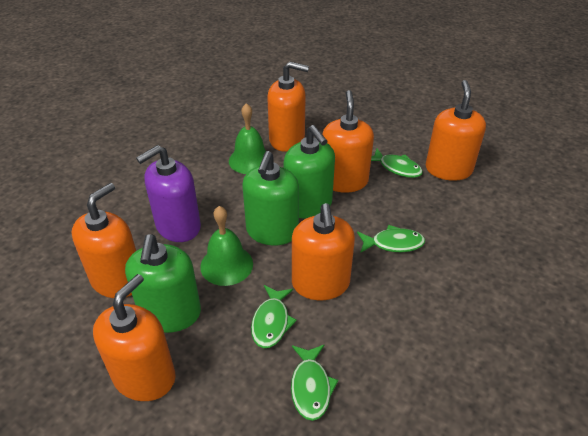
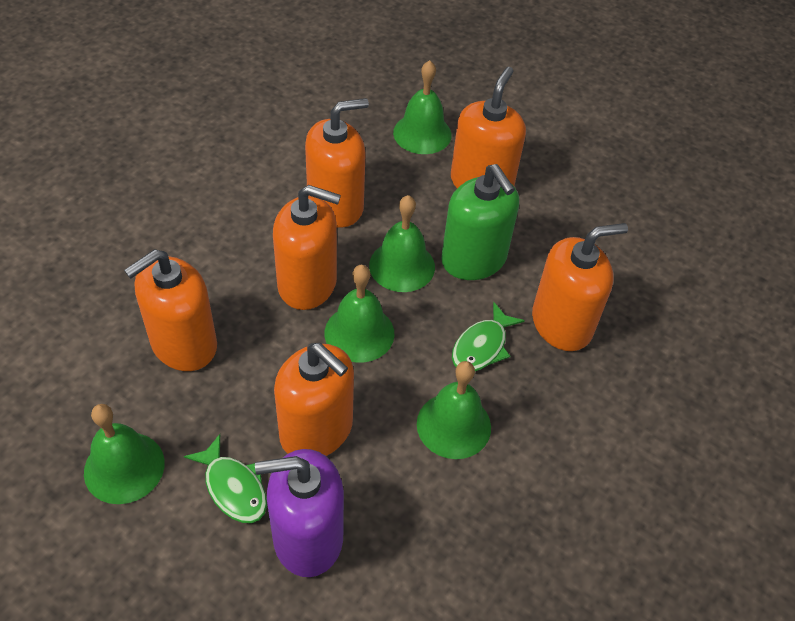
green bell: 2 -> 5
green fish: 4 -> 2
green soap dispenser: 3 -> 1

